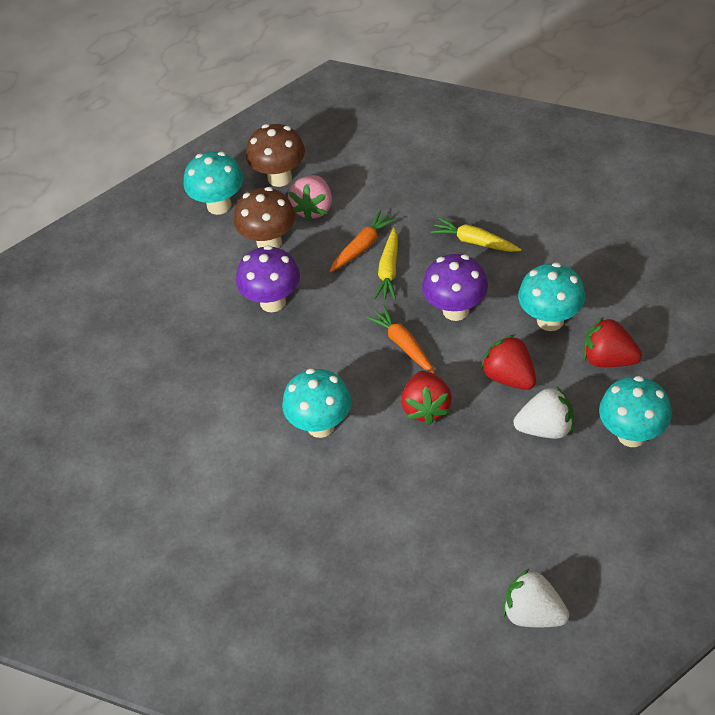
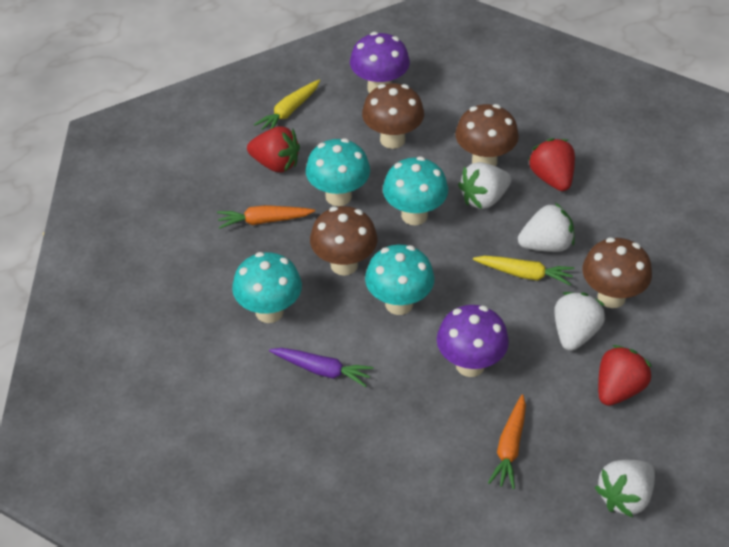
brown mushroom: 2 -> 4
pink strawberry: 1 -> 0
purple carrot: 0 -> 1
white strawberry: 2 -> 4

